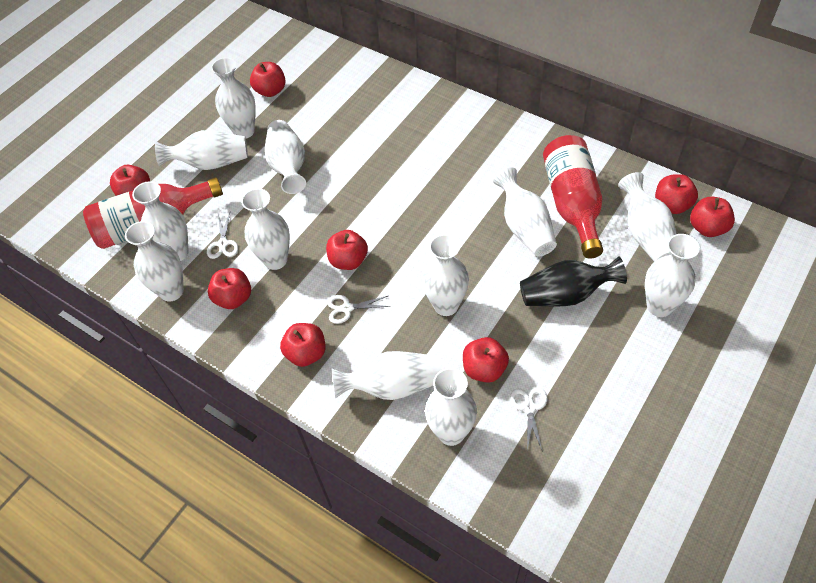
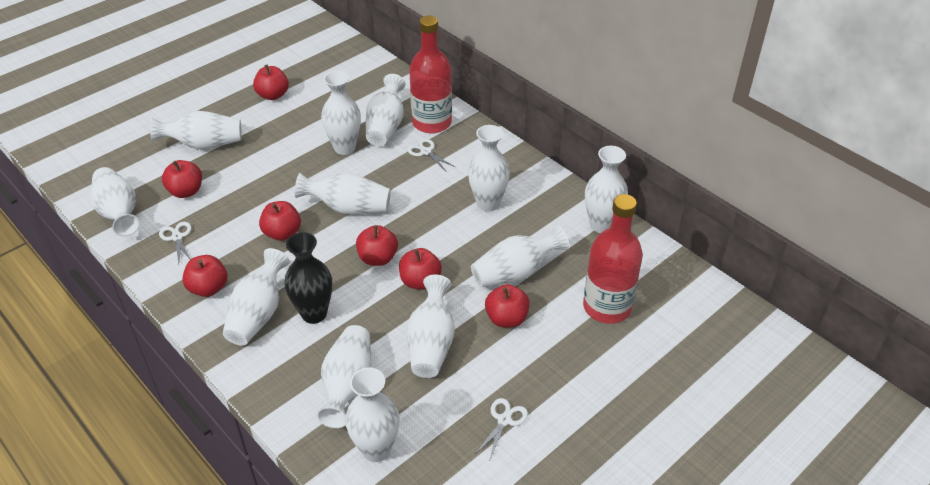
red apple: 8 -> 7

